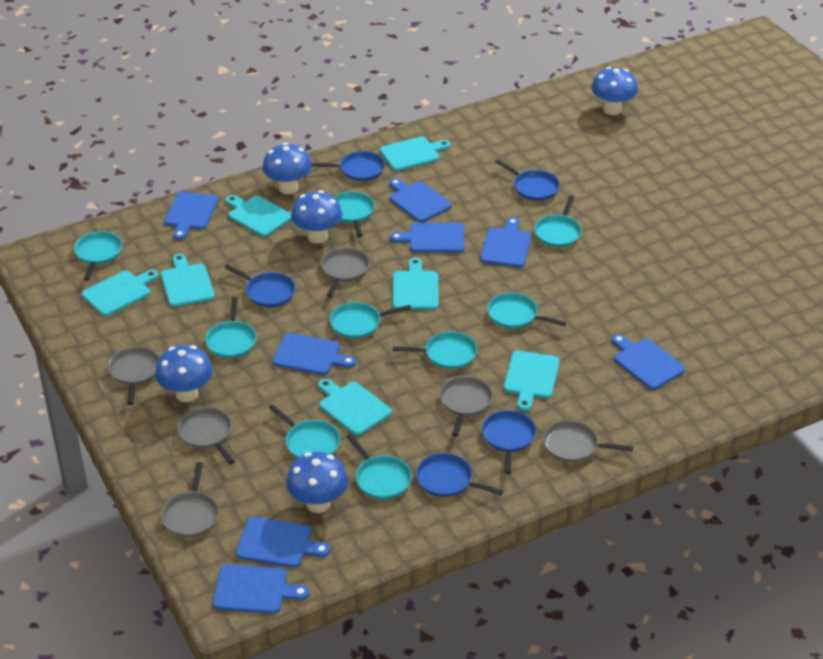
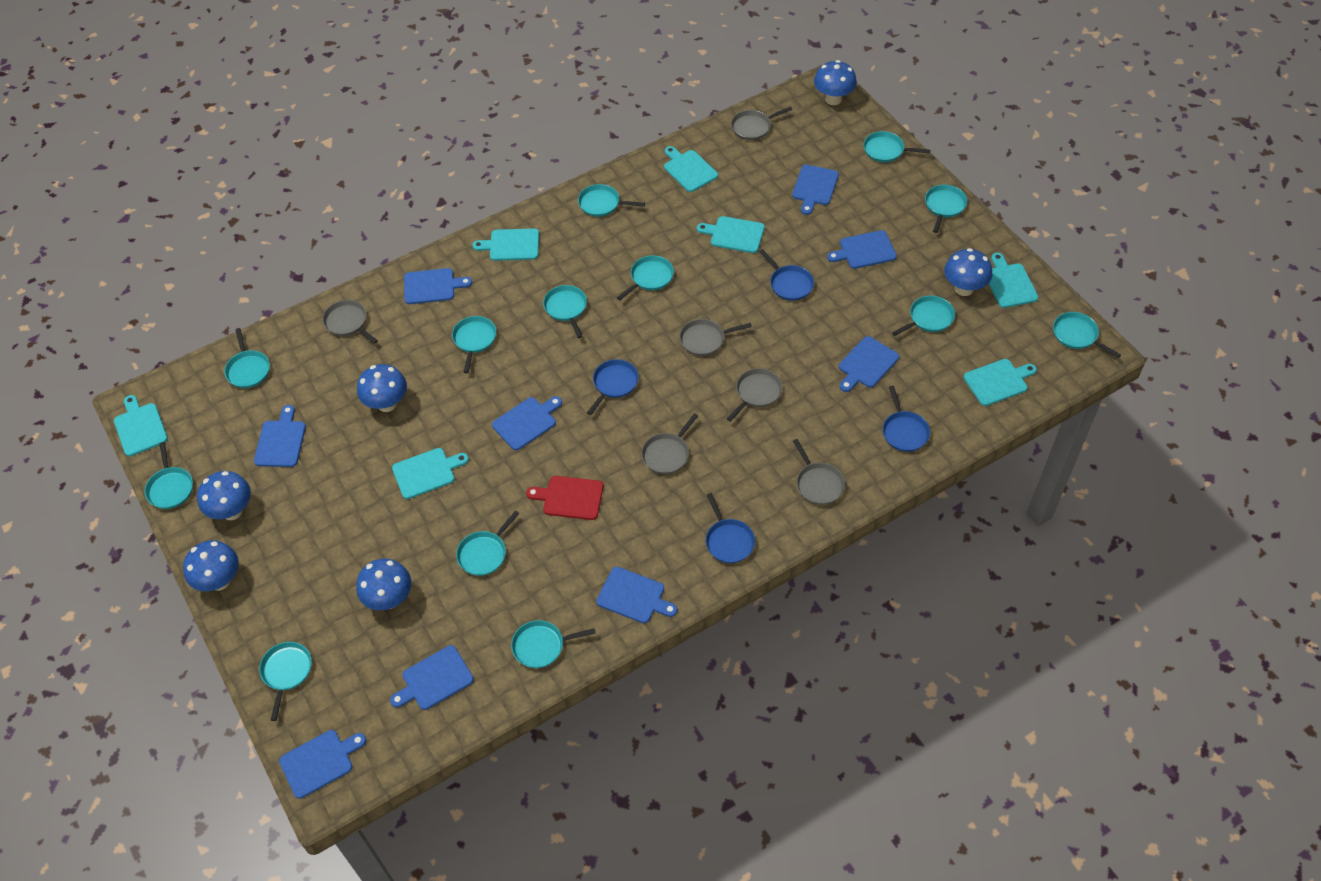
blue cutting board: 8 -> 9
blue mushroom: 5 -> 6
blue pan: 5 -> 4
red cutting board: 0 -> 1
turquoise pan: 9 -> 13

